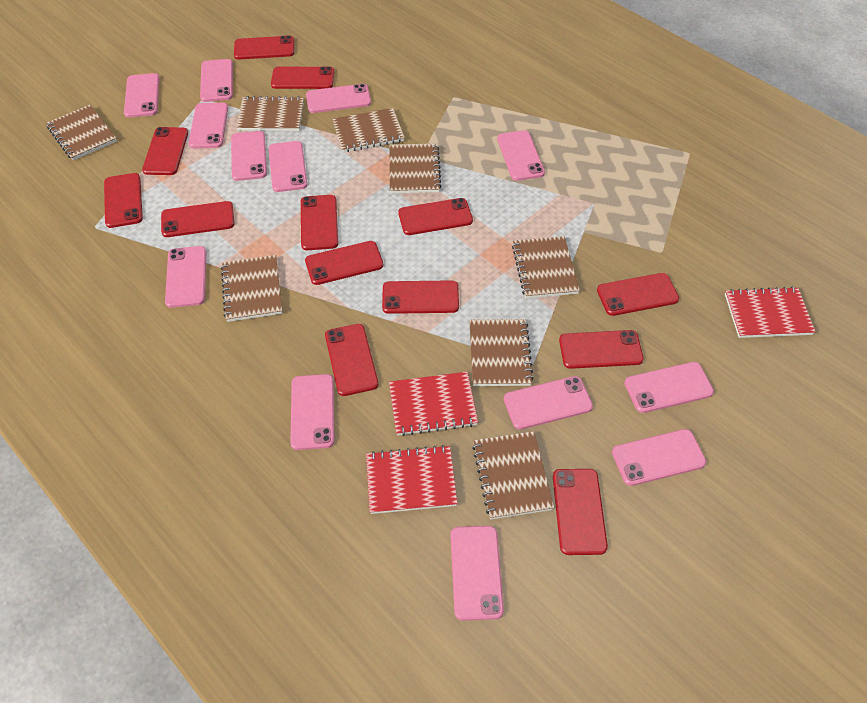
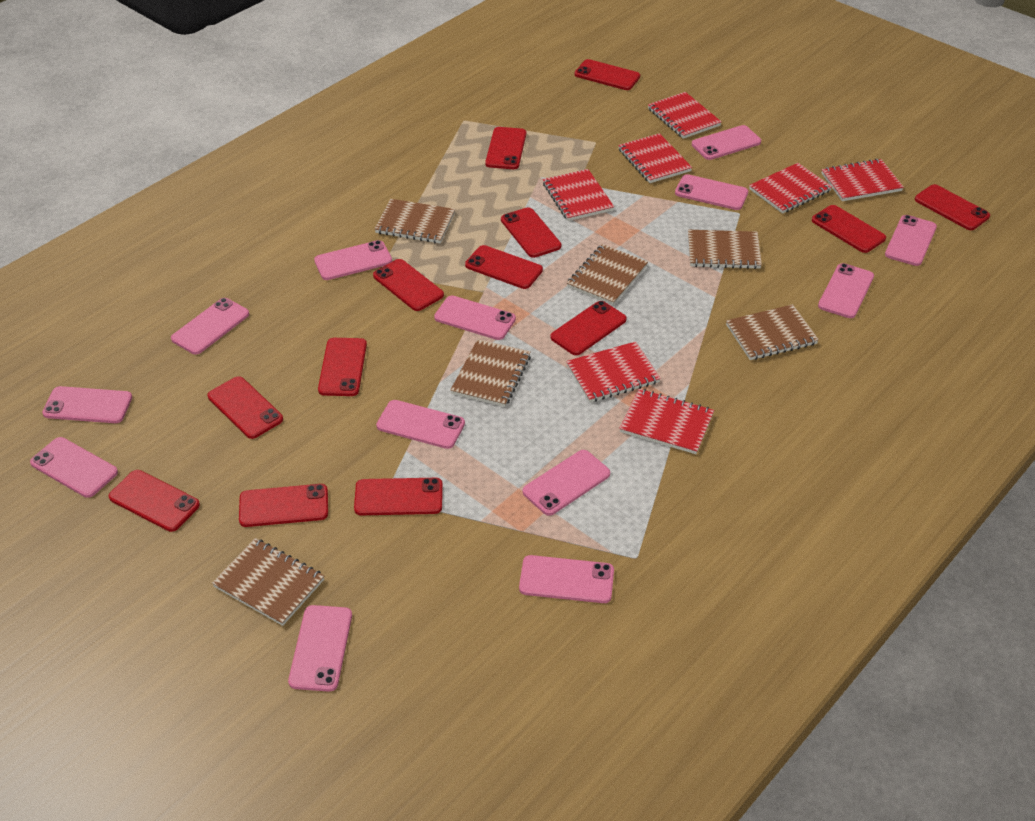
brown notebook: 8 -> 6
red notebook: 3 -> 7

